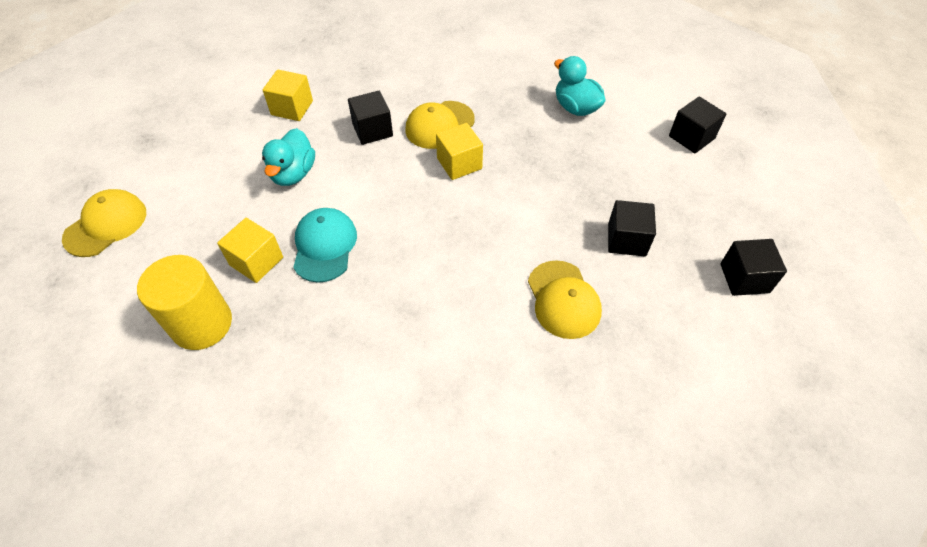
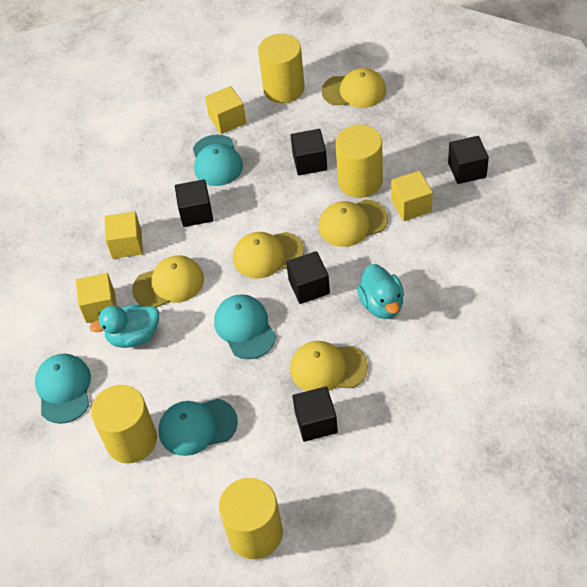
black cube: 4 -> 5
turquoise cap: 1 -> 4
yellow cap: 3 -> 5
yellow cube: 3 -> 4
yellow cylinder: 1 -> 4

